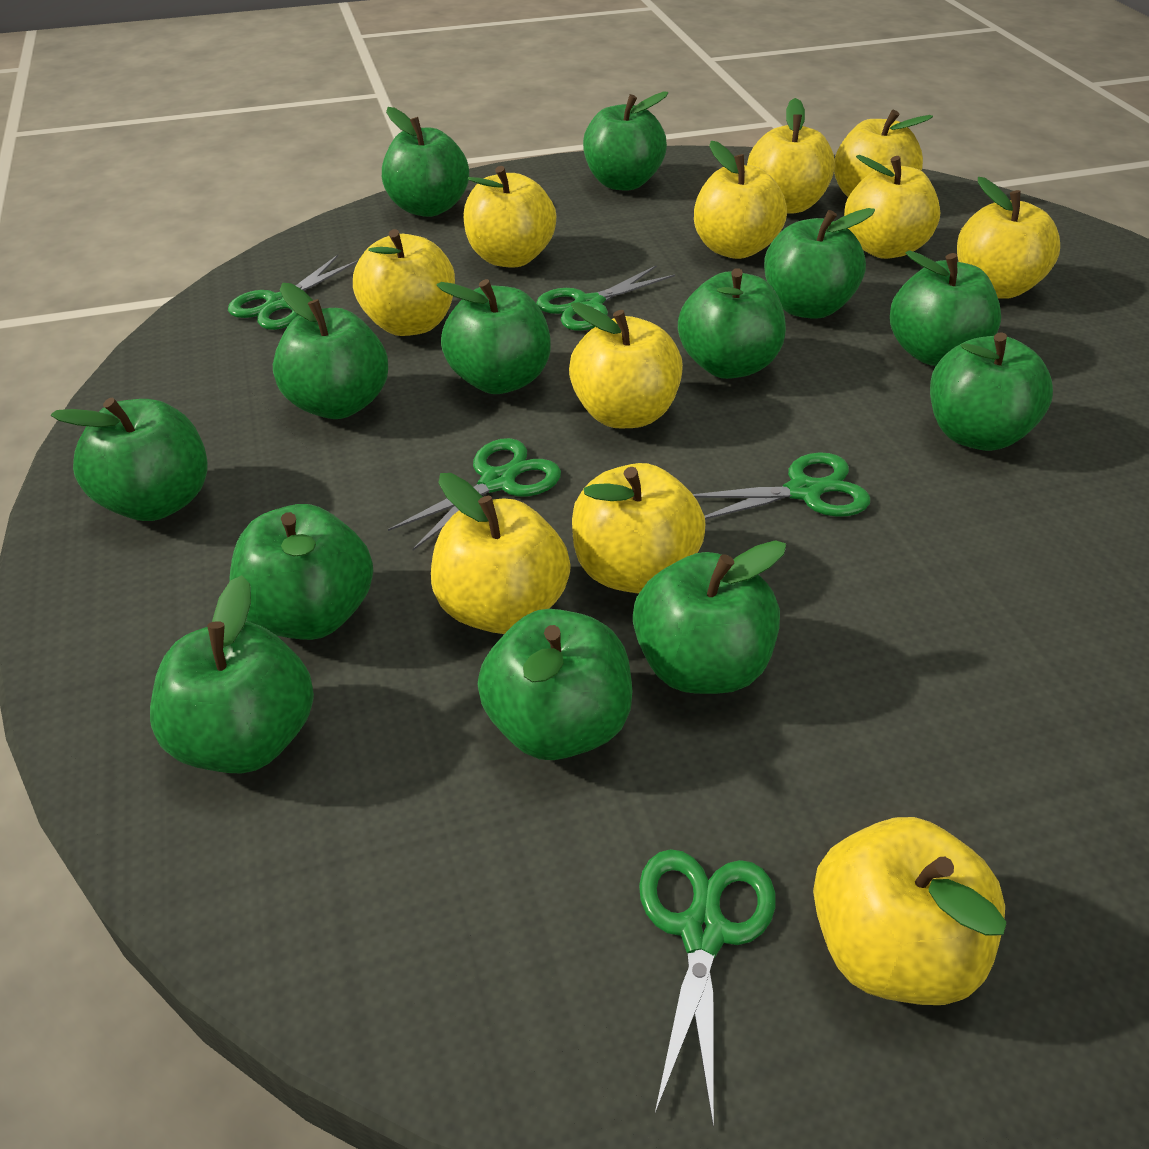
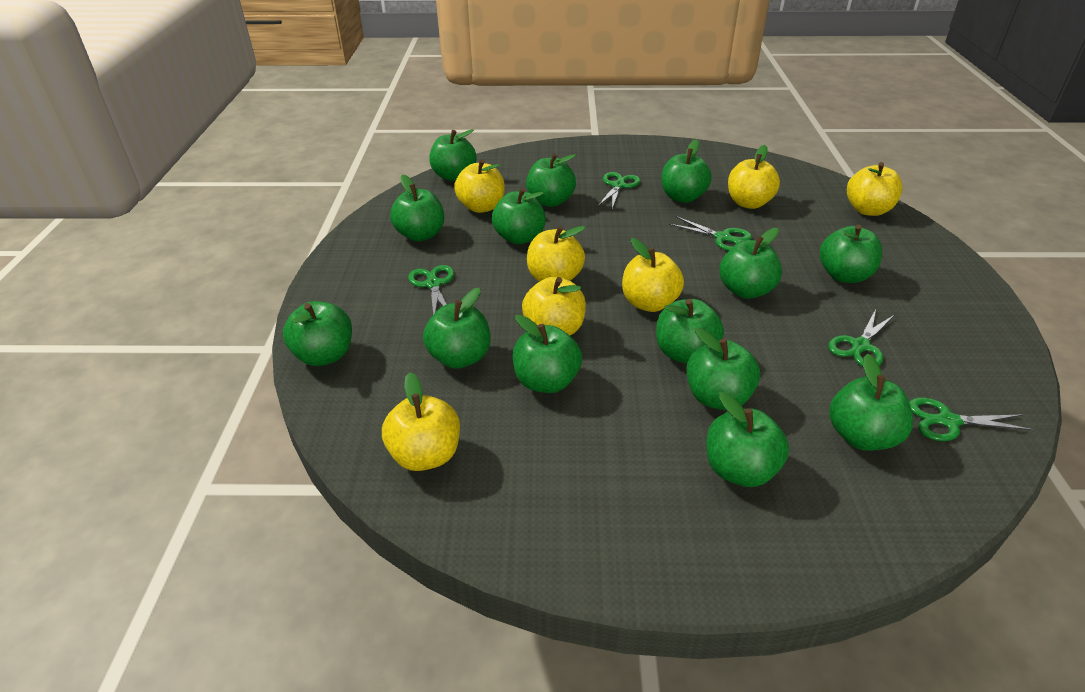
green apple: 13 -> 14
yellow apple: 11 -> 7

